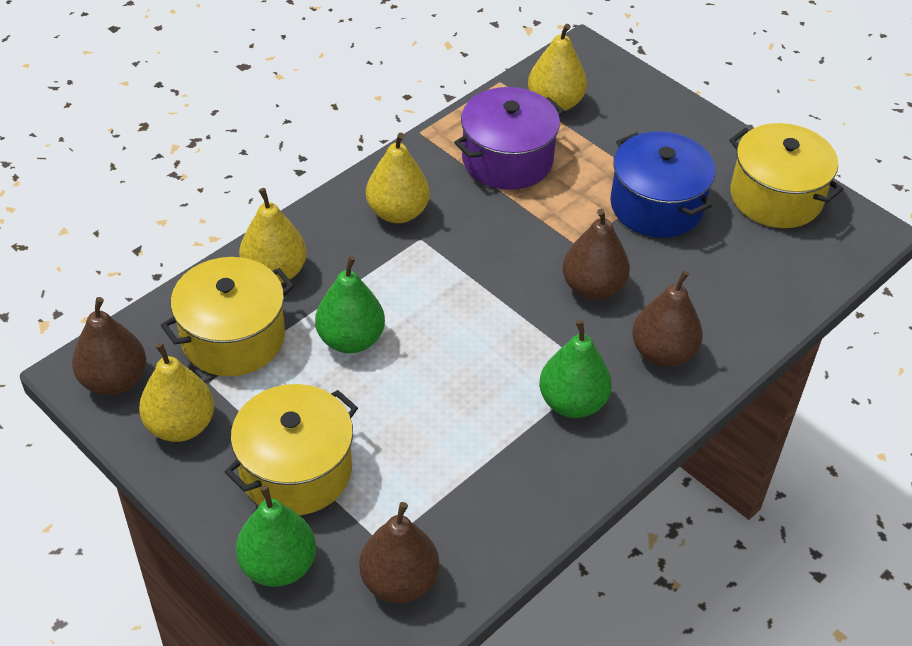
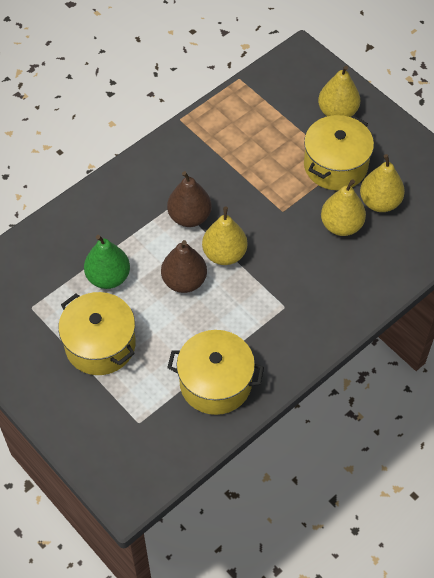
blue pot: 1 -> 0
brown pear: 4 -> 2
green pear: 3 -> 1
purple pot: 1 -> 0

